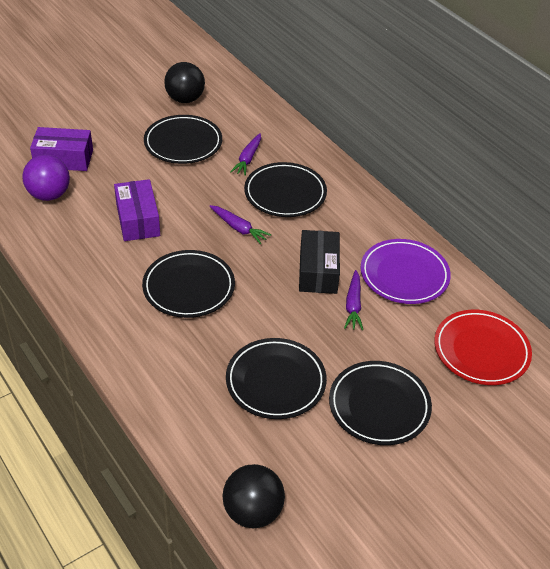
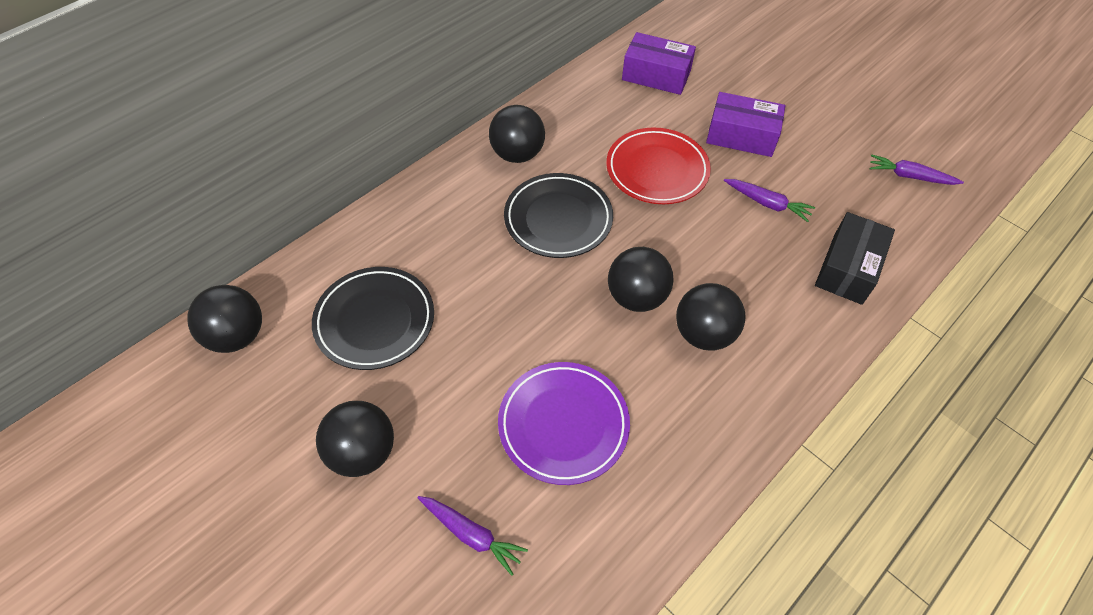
black ball: 2 -> 5
black plate: 5 -> 2
purple ball: 1 -> 0

